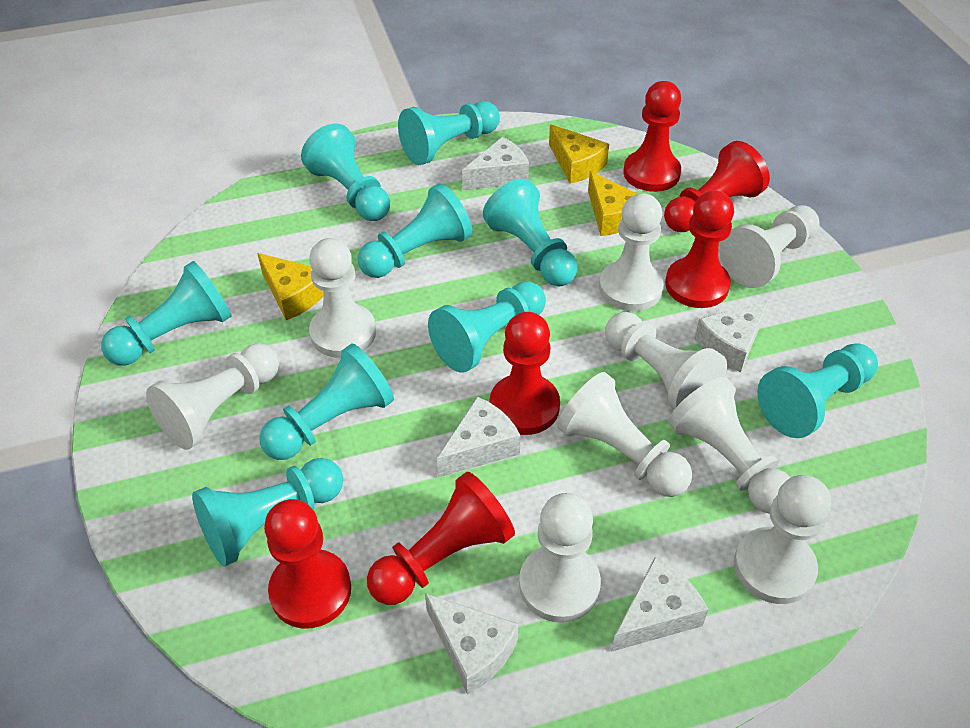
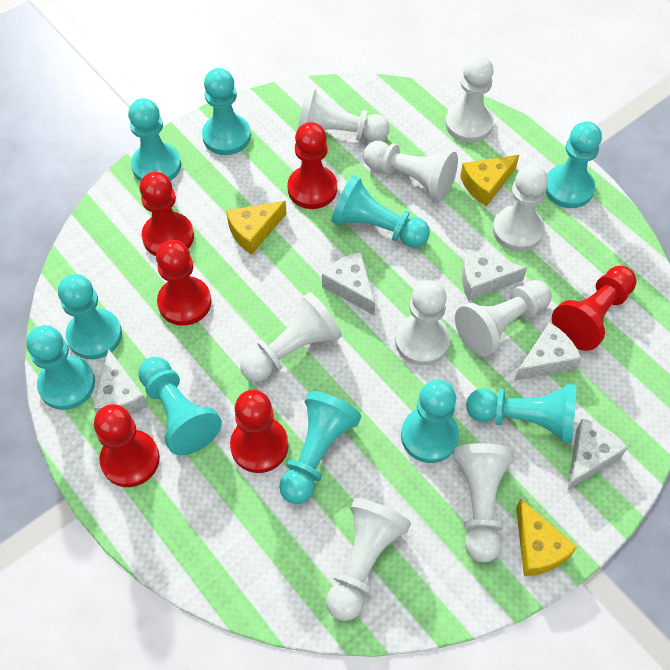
turquoise pawn: 9 -> 10

